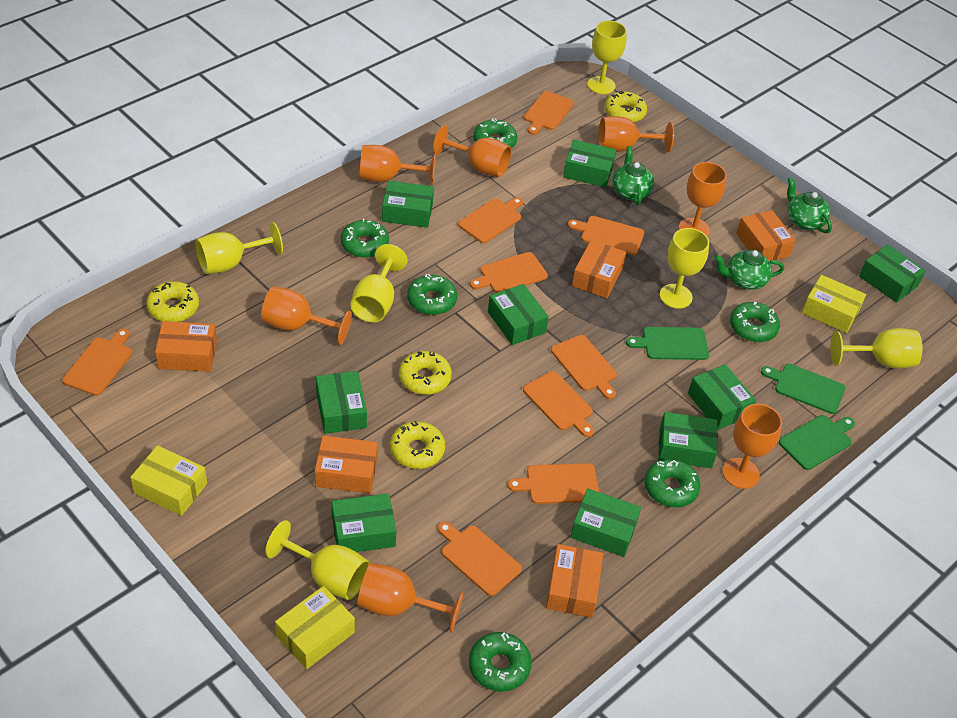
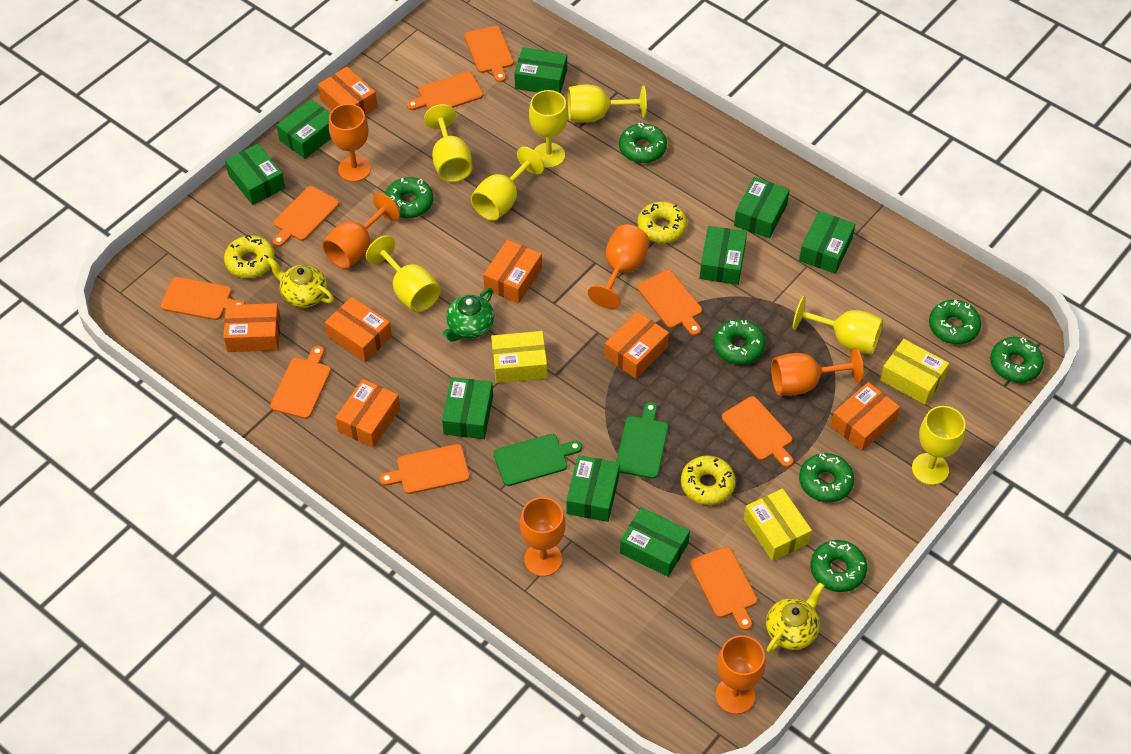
green cutting board: 3 -> 2
green donut: 6 -> 7
green teapot: 3 -> 1
orange box: 5 -> 7
orange goblet: 7 -> 6
yellow donut: 4 -> 3
yellow goblet: 6 -> 7
yellow teapot: 0 -> 2

